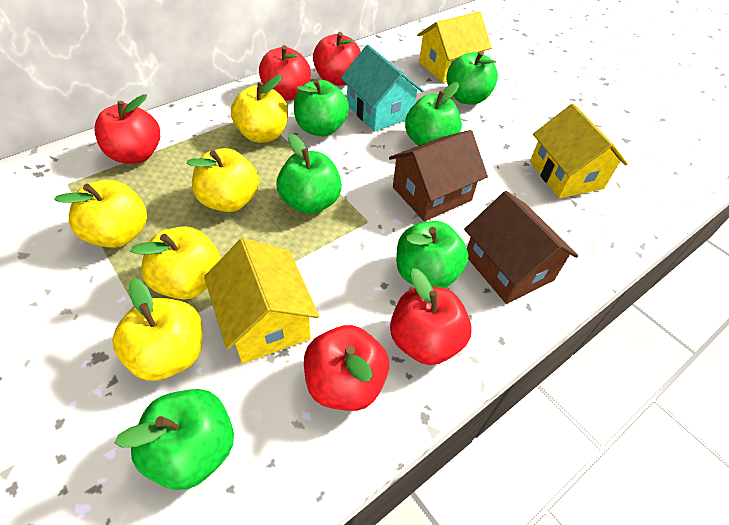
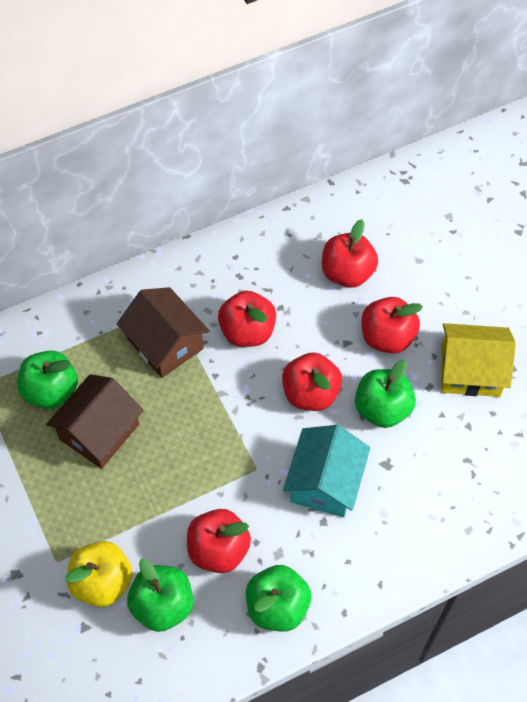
green apple: 6 -> 4
yellow apple: 5 -> 1
yellow house: 3 -> 1

